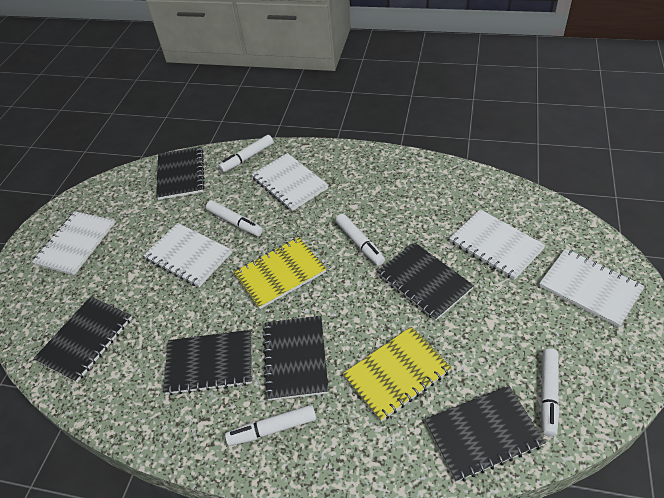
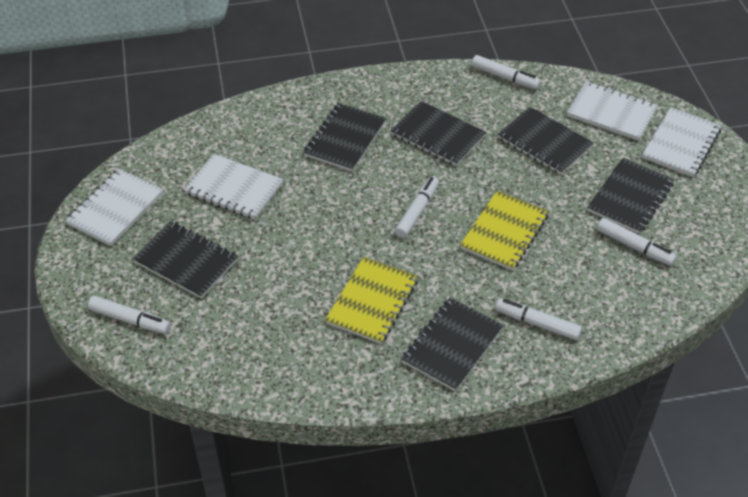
white notebook: 5 -> 4

